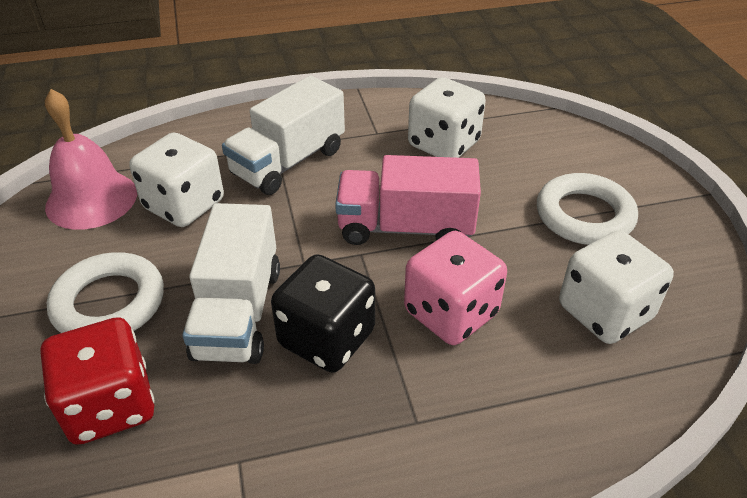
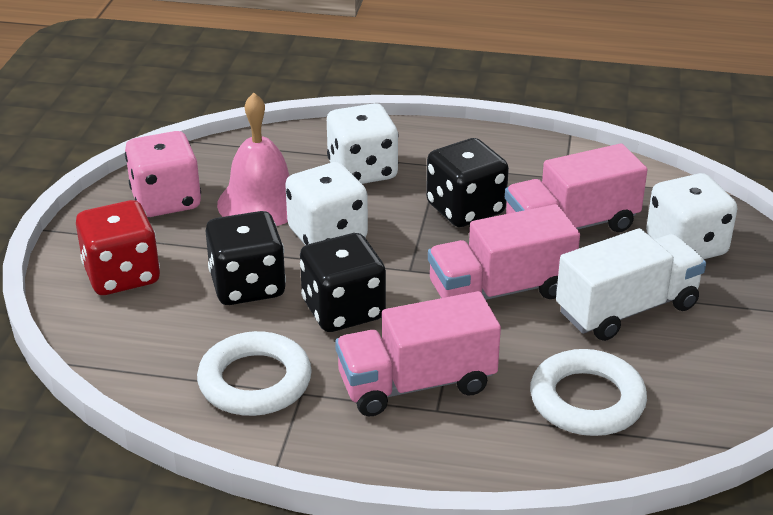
black dice: 1 -> 3
pink truck: 1 -> 3
white truck: 2 -> 1

